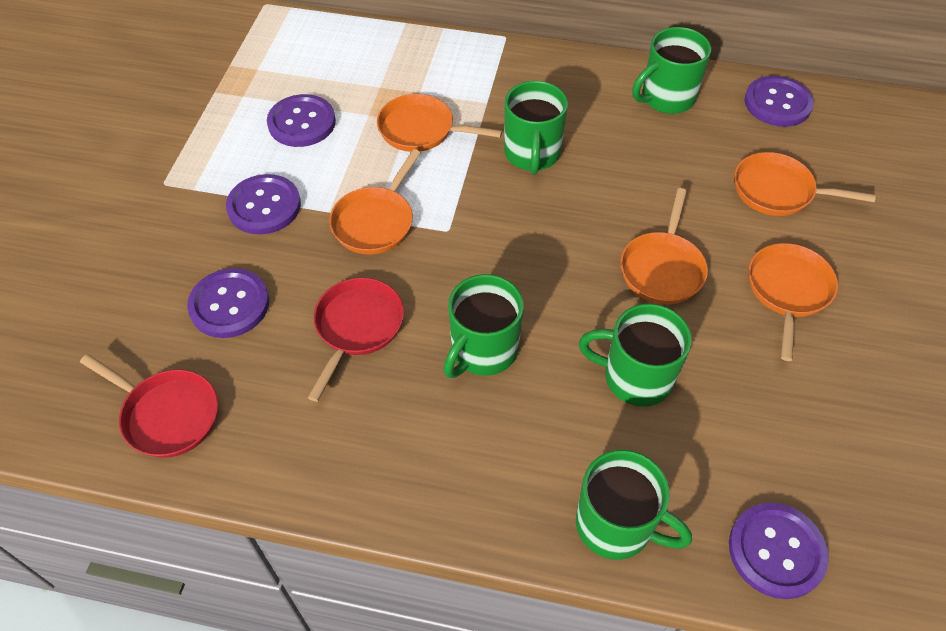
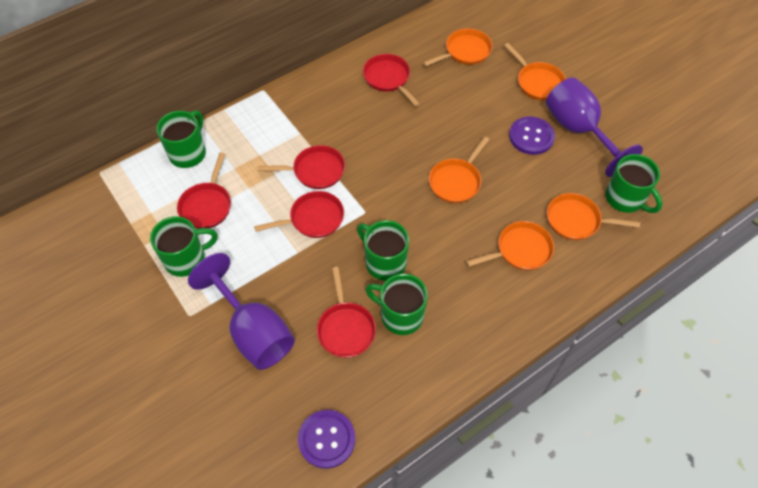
purple button: 5 -> 2
purple goblet: 0 -> 2
red pan: 2 -> 5

